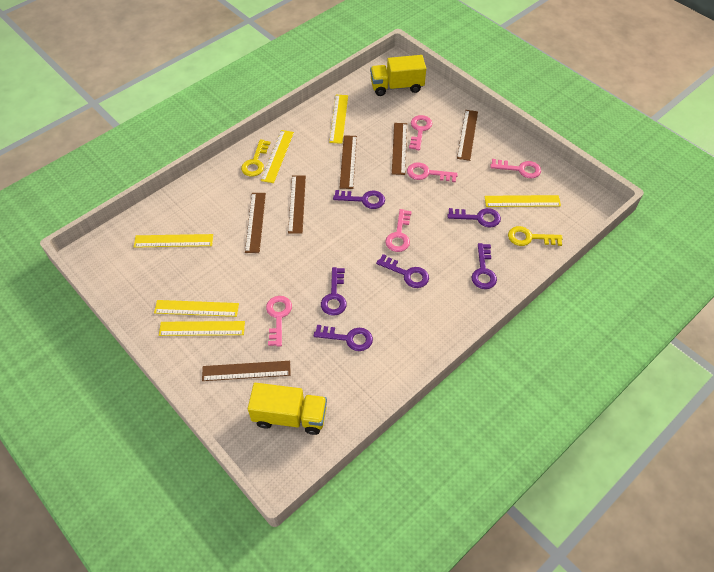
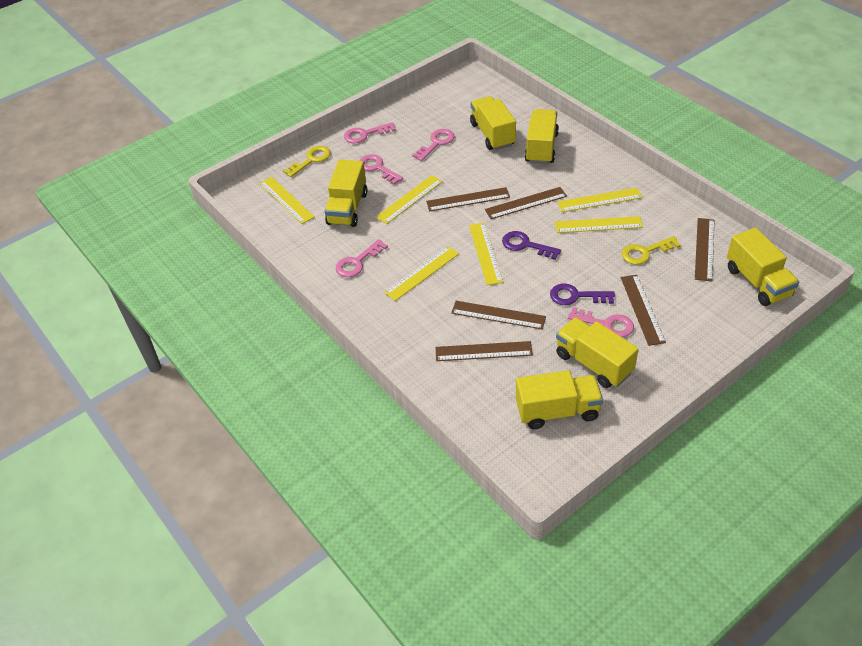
purple key: 6 -> 2
yellow truck: 2 -> 6

